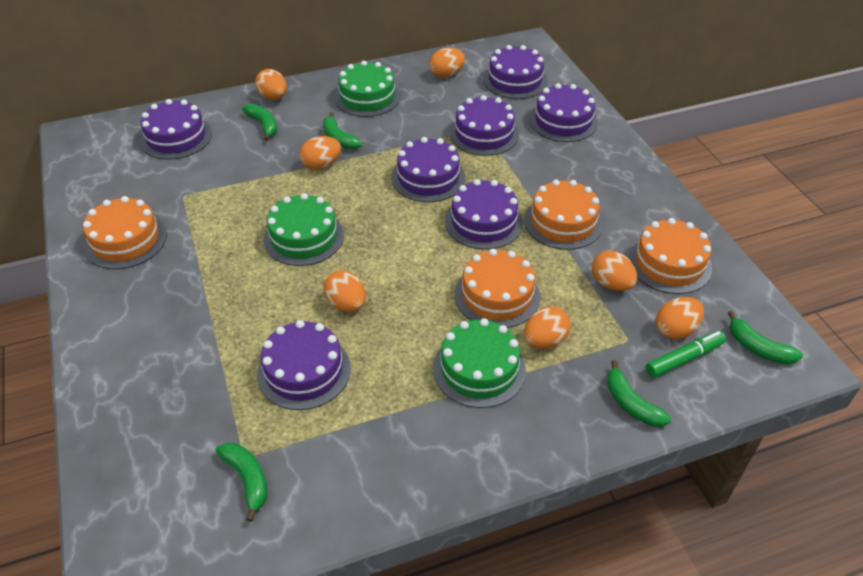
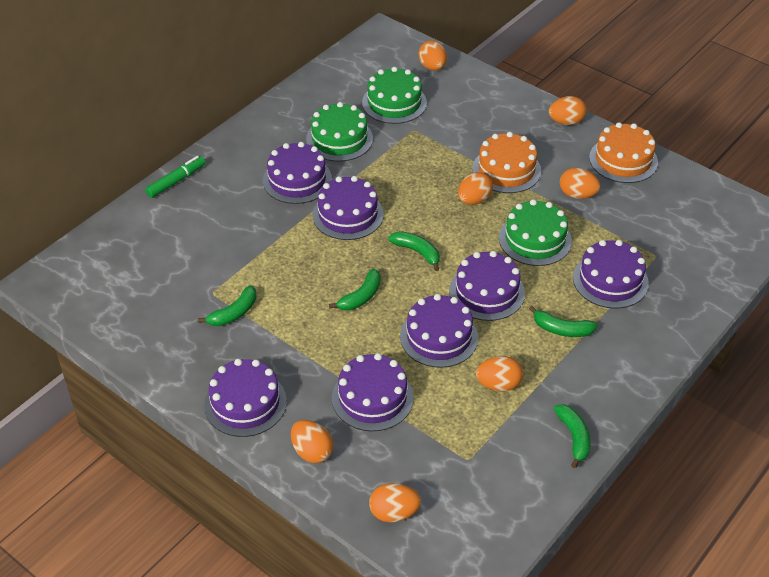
orange cake: 4 -> 2

